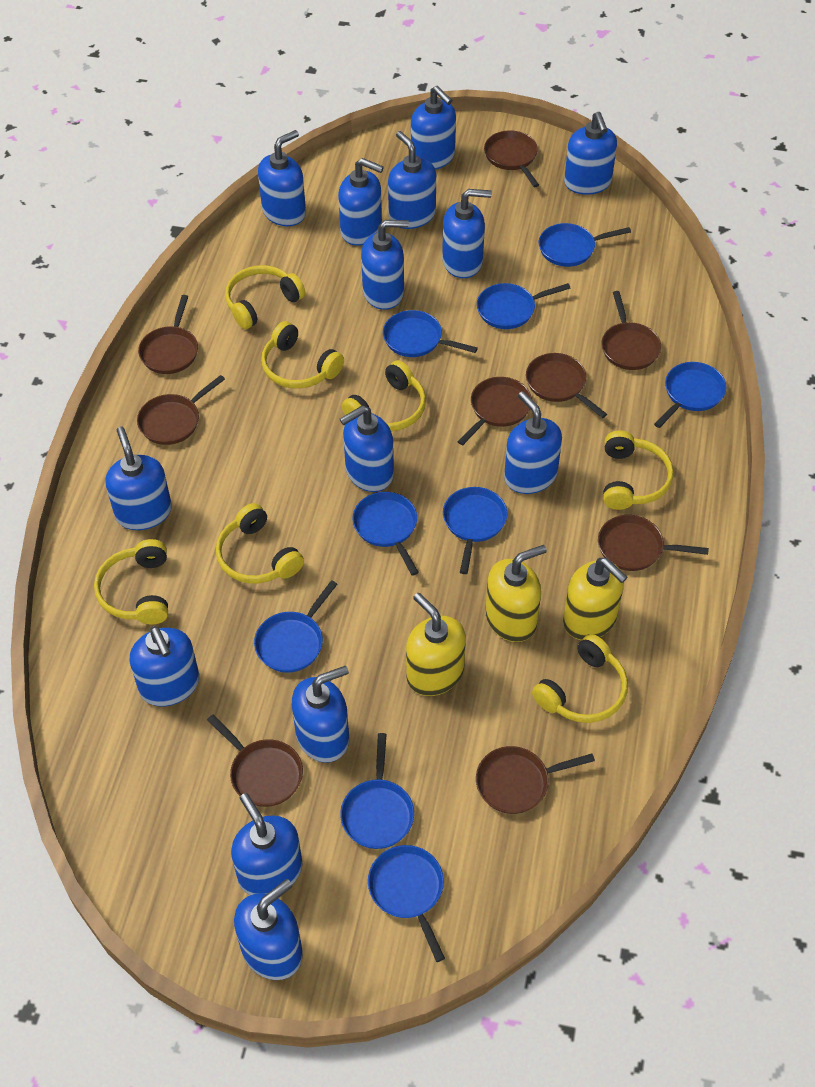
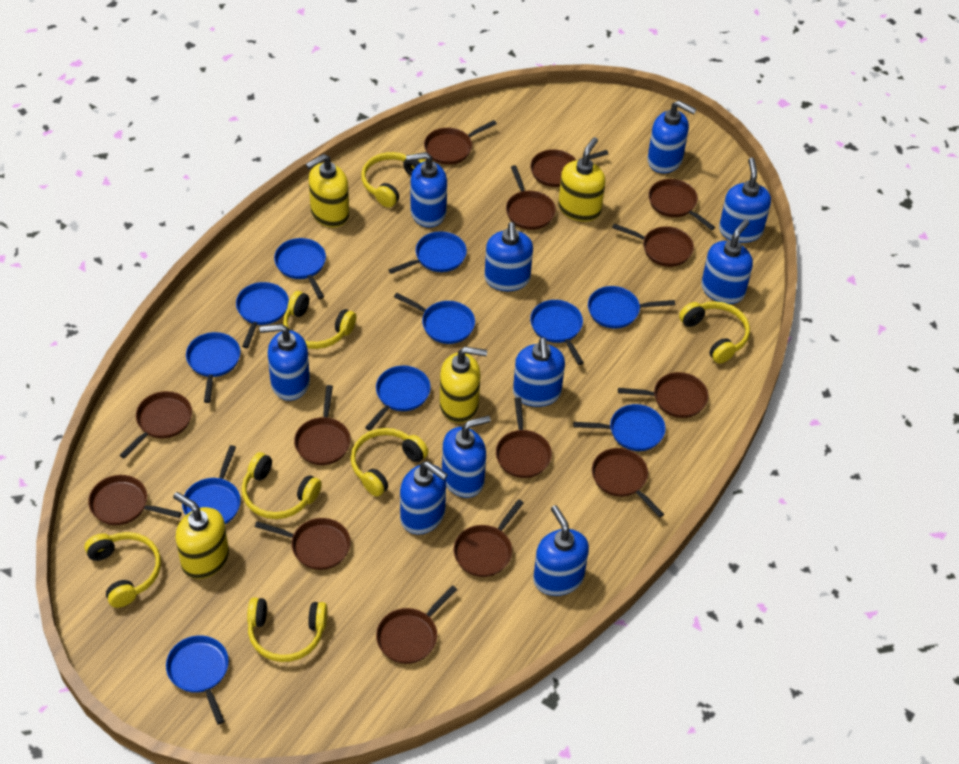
blue pan: 9 -> 11
blue soap dispenser: 14 -> 10
brown pan: 9 -> 14
yellow soap dispenser: 3 -> 4

